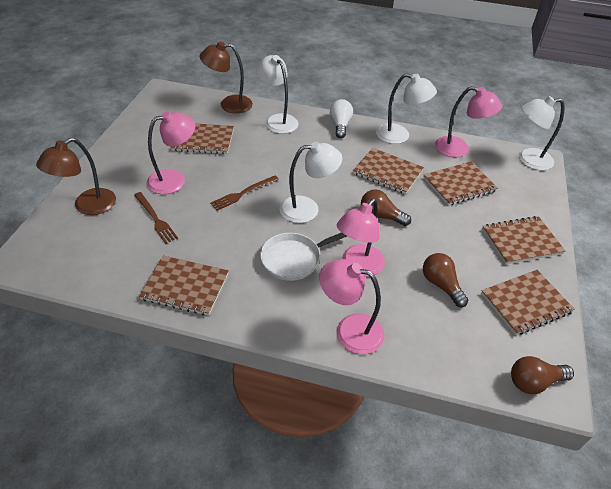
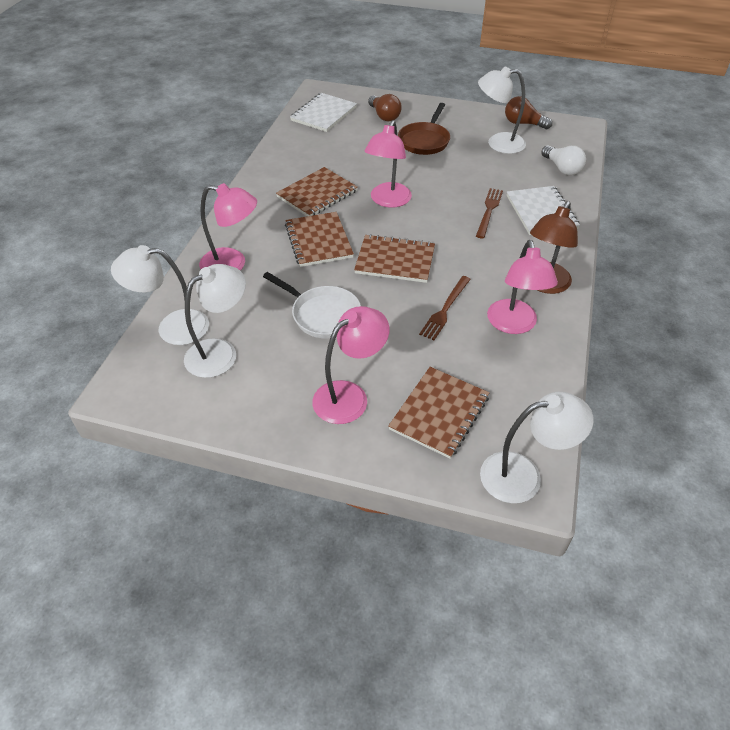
brown lamp: 2 -> 1
brown light bulb: 3 -> 2
brown notebook: 6 -> 4
brown pan: 0 -> 1
white notebook: 0 -> 2

